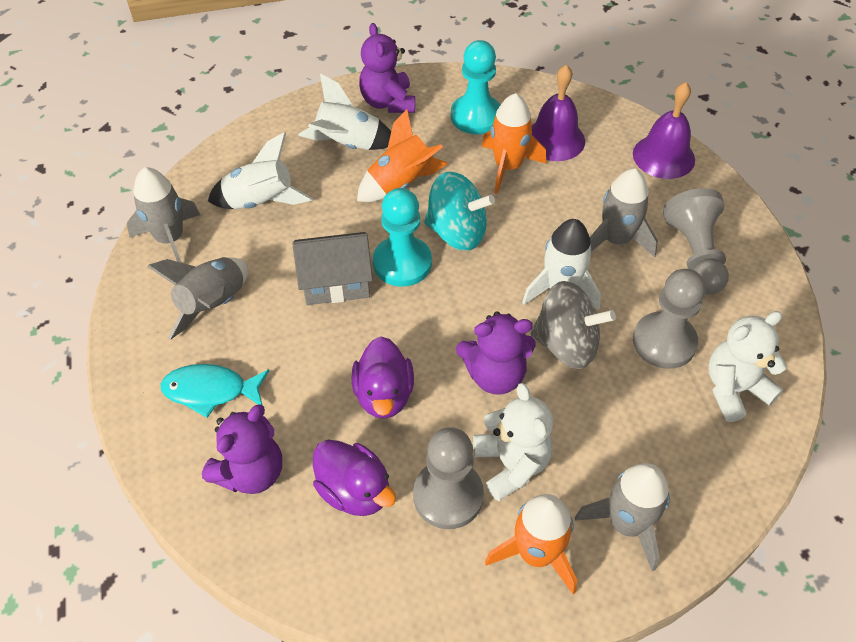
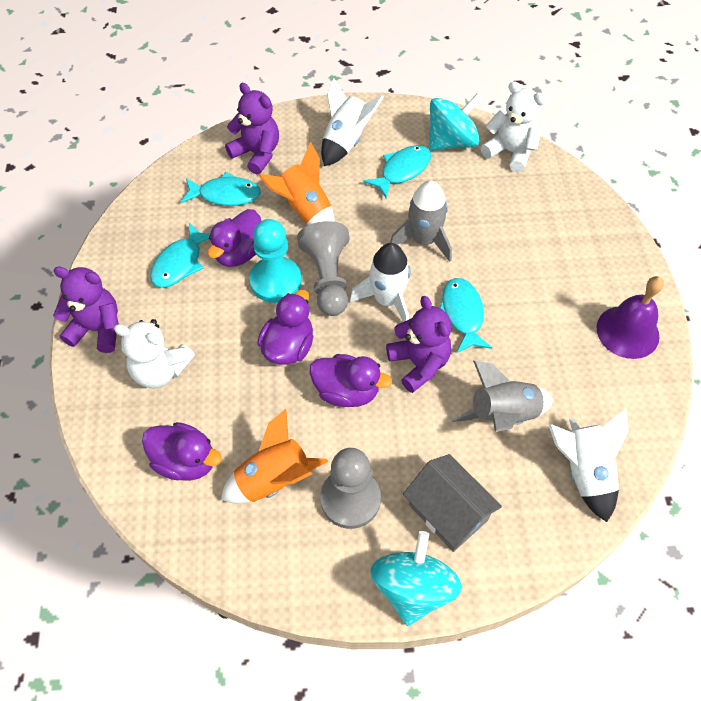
grey pawn: 3 -> 2
grey rocket: 4 -> 2
grey spinning top: 1 -> 0
orange rocket: 3 -> 2
purple bell: 2 -> 1
purple duck: 2 -> 4
turquoise fish: 1 -> 4
turquoise pawn: 2 -> 1
turquoise spinning top: 1 -> 2

